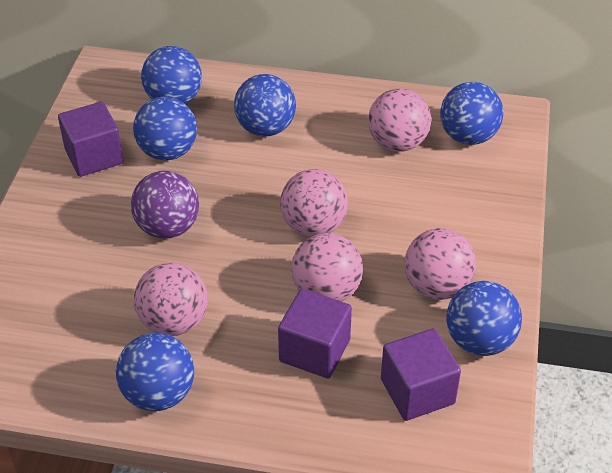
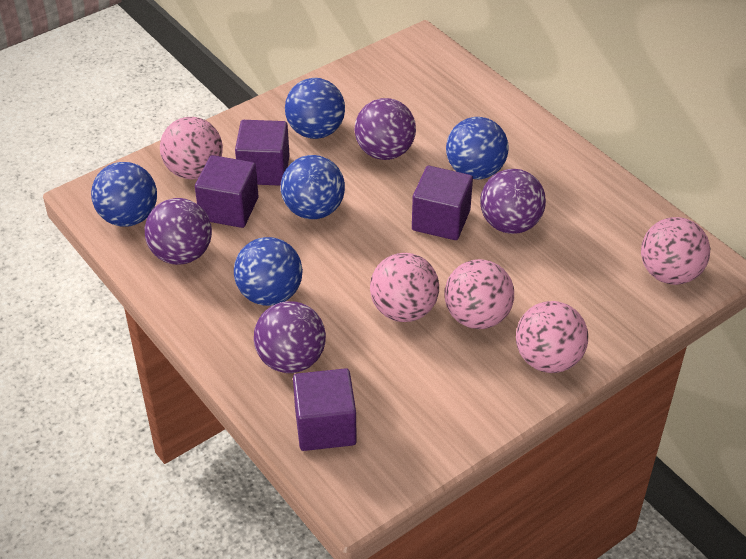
blue ball: 6 -> 5
purple ball: 1 -> 4
purple cube: 3 -> 4

